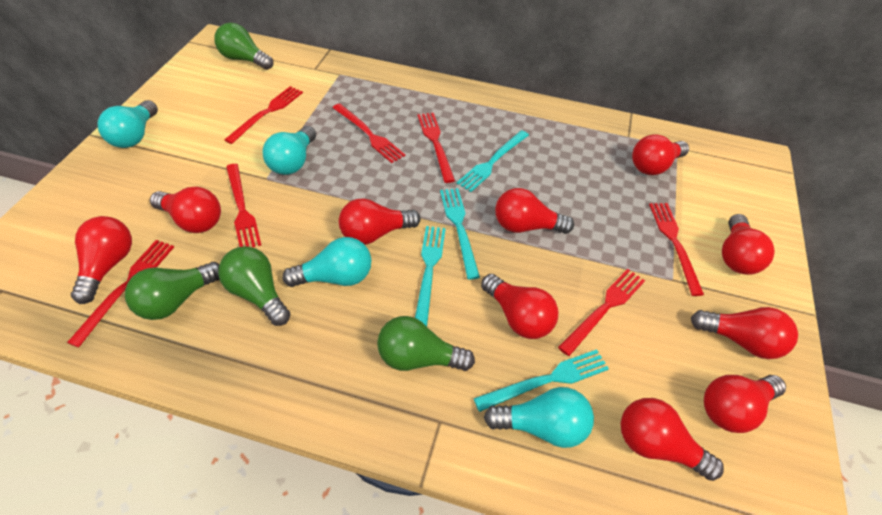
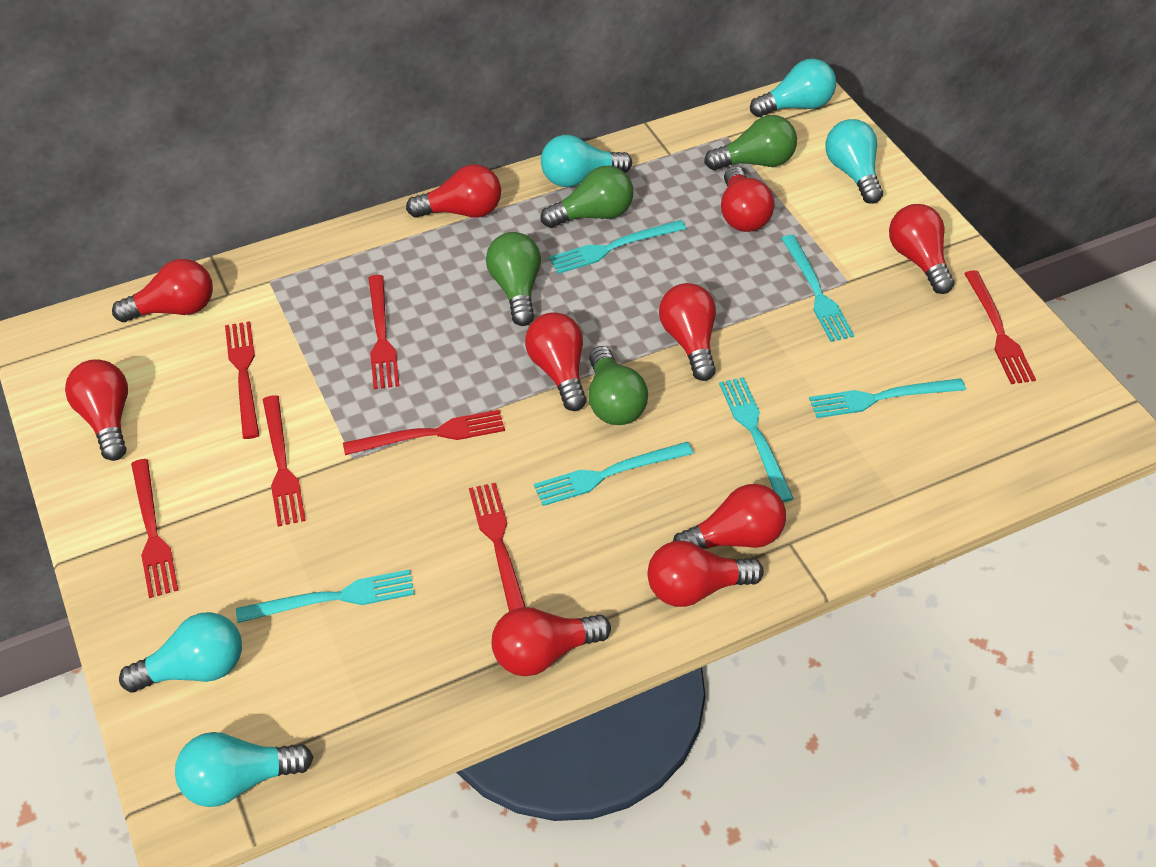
turquoise fork: 4 -> 6
turquoise light bulb: 4 -> 5

